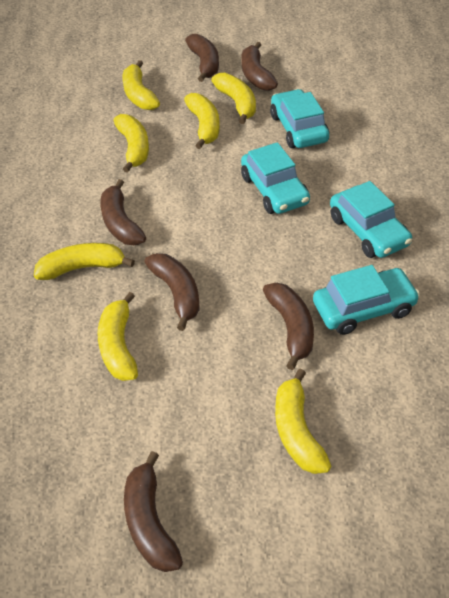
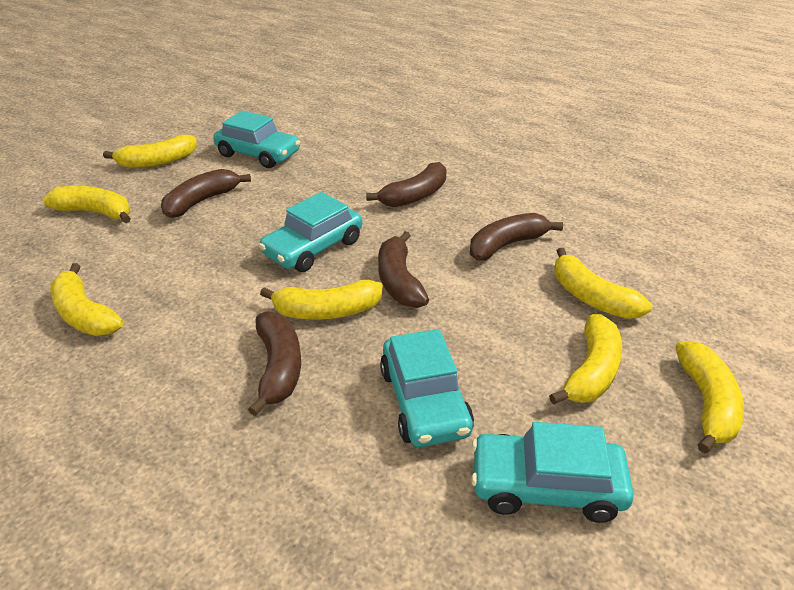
brown banana: 6 -> 5

